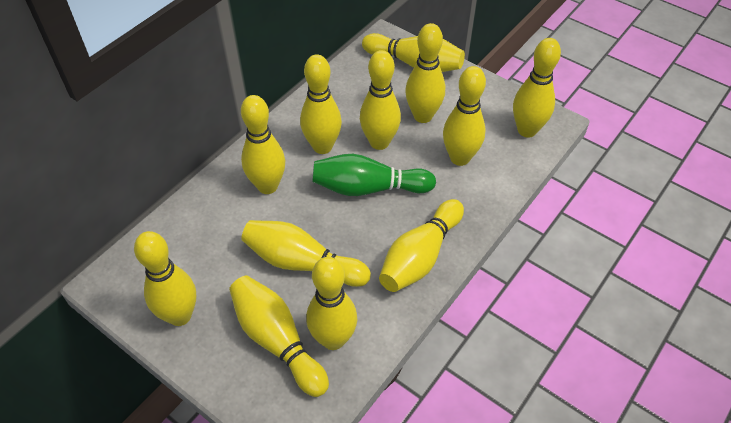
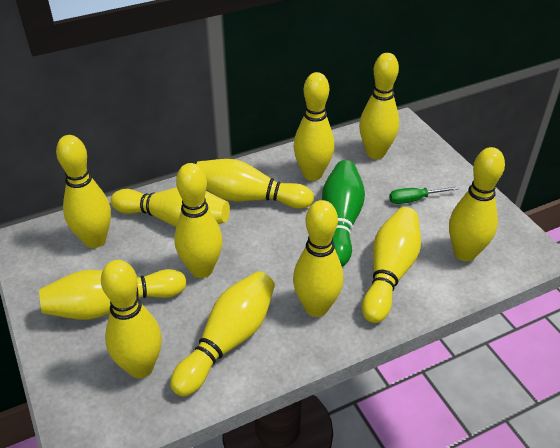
green screwdriver: 0 -> 1

